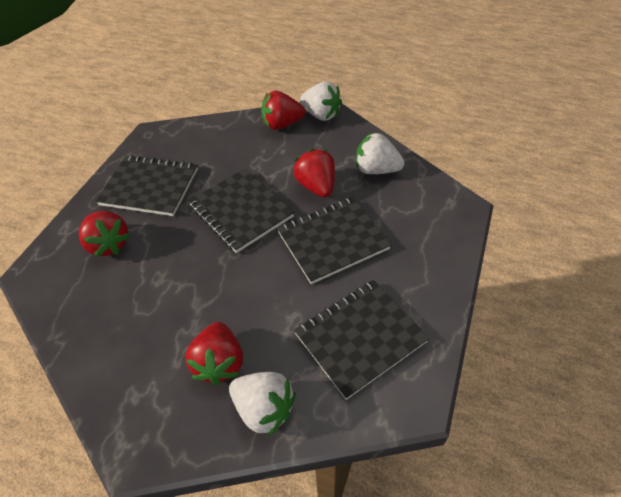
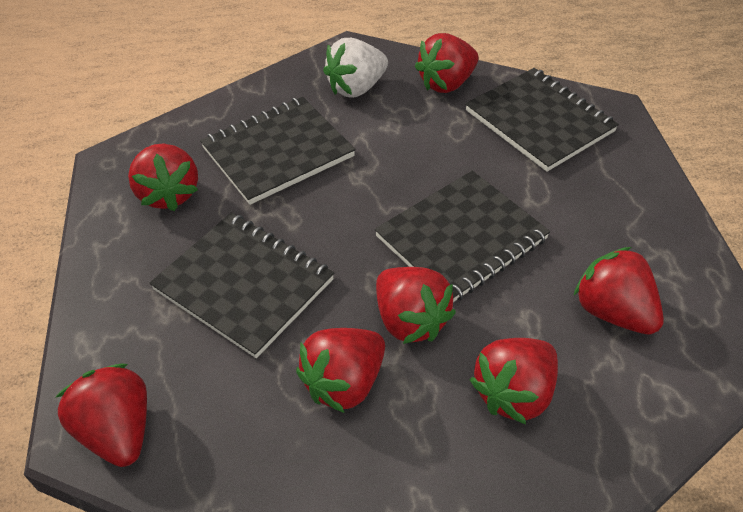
red strawberry: 4 -> 7
white strawberry: 3 -> 1

